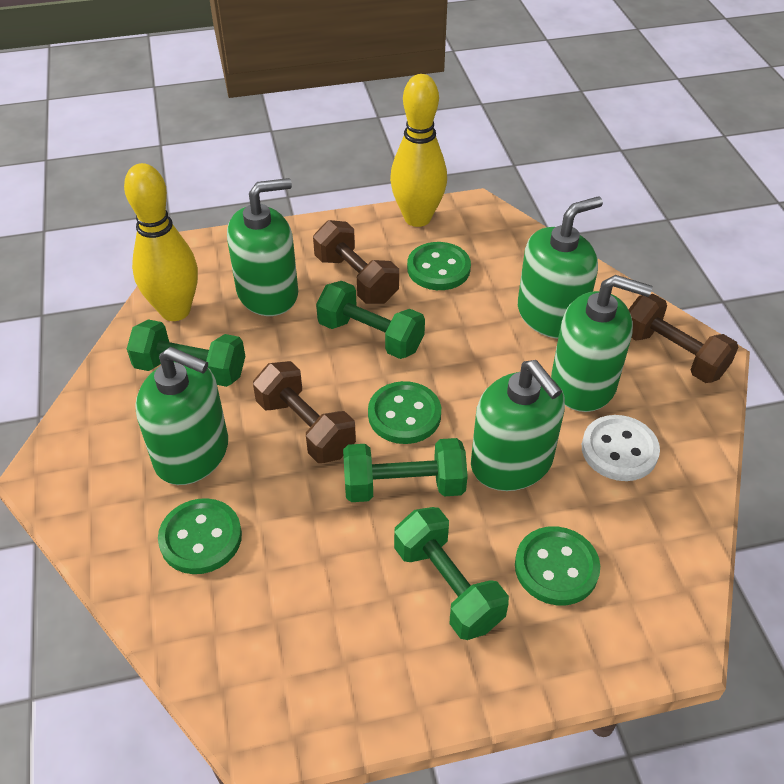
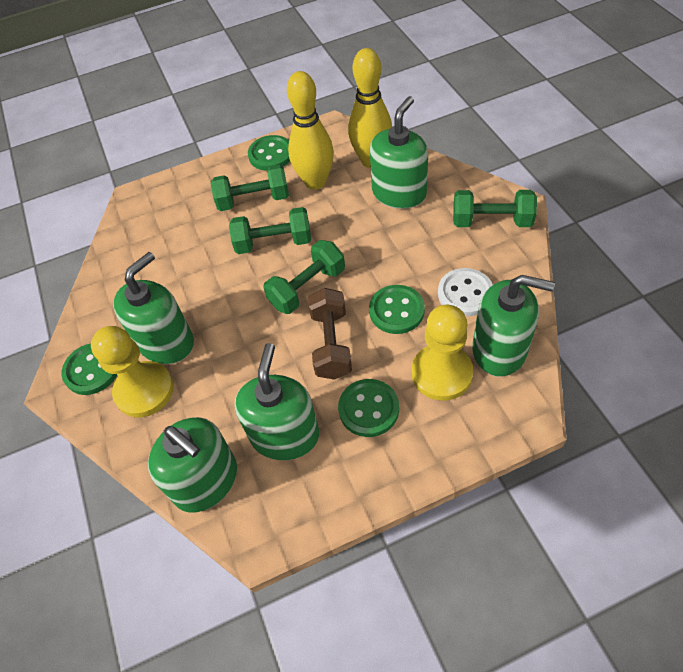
brown dumbbell: 3 -> 1
yellow pawn: 0 -> 2

